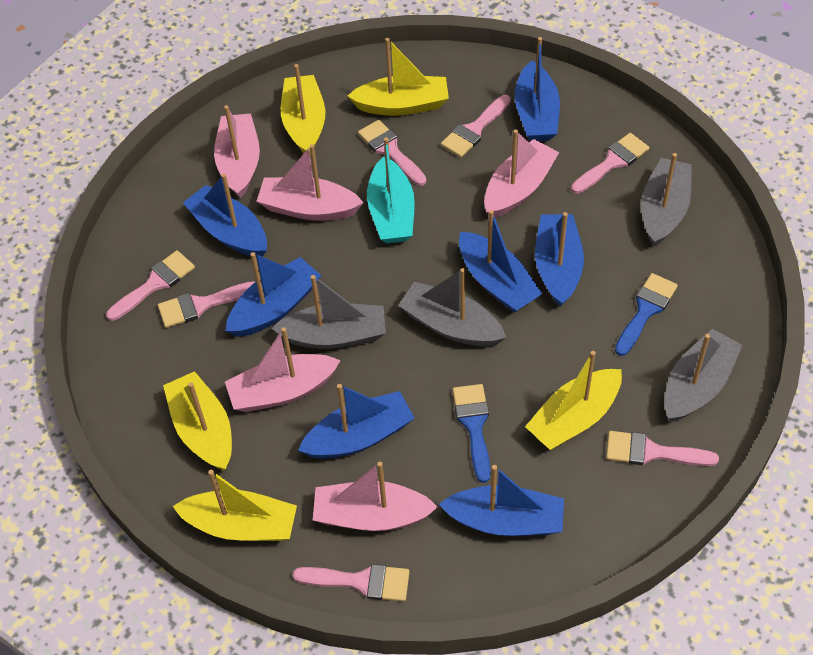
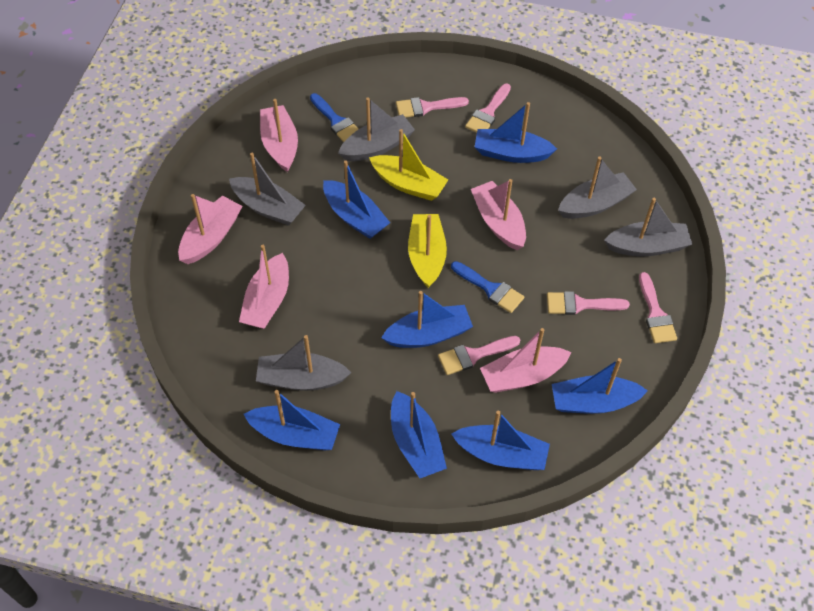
grey boat: 4 -> 5
pink brush: 7 -> 5
turquoise boat: 1 -> 0
yellow boat: 5 -> 2

